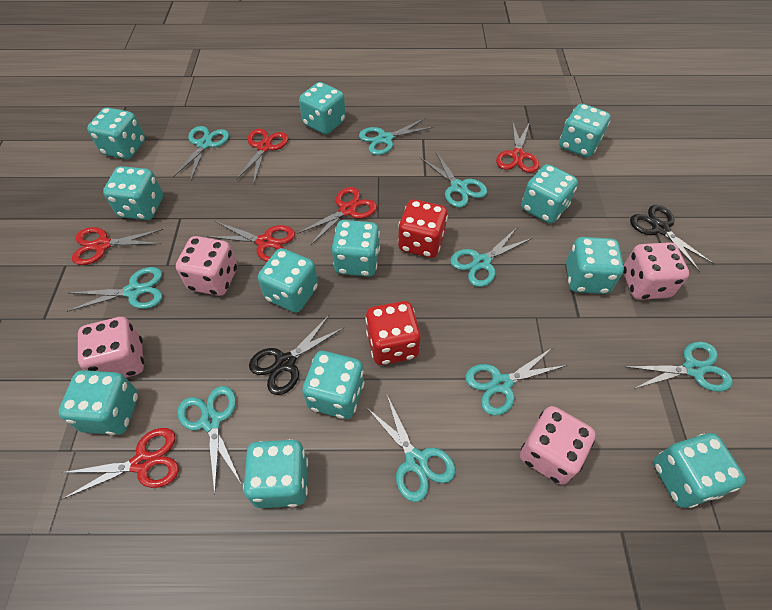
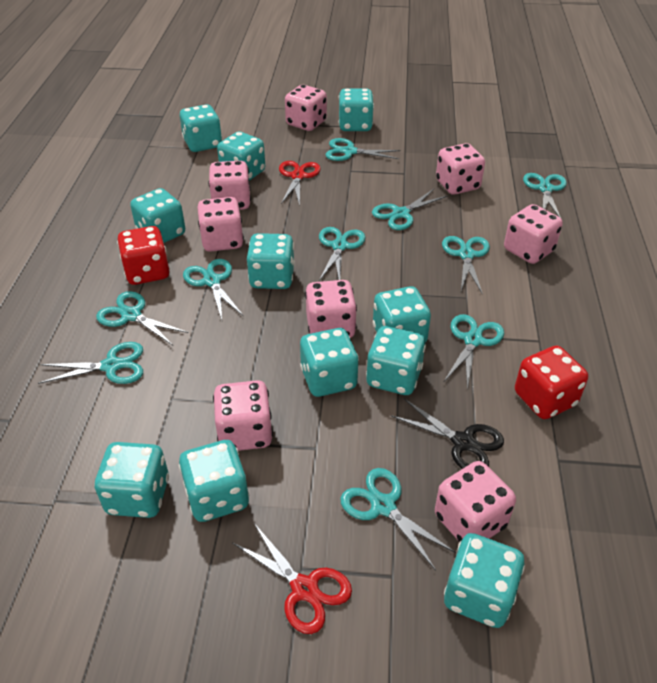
black scissors: 2 -> 1
pink dice: 4 -> 8
red scissors: 6 -> 2
turquoise dice: 12 -> 11
turquoise scissors: 9 -> 10

